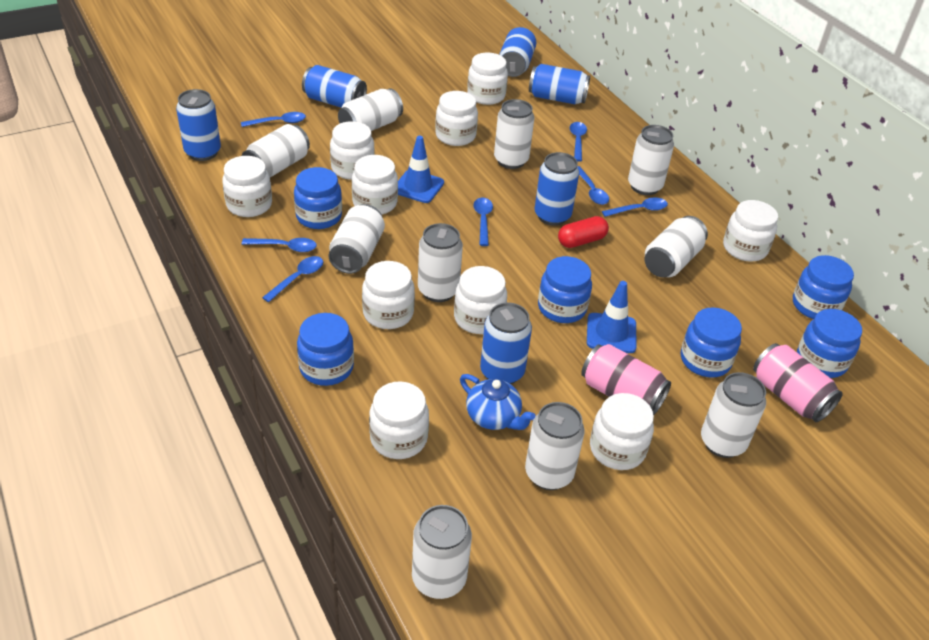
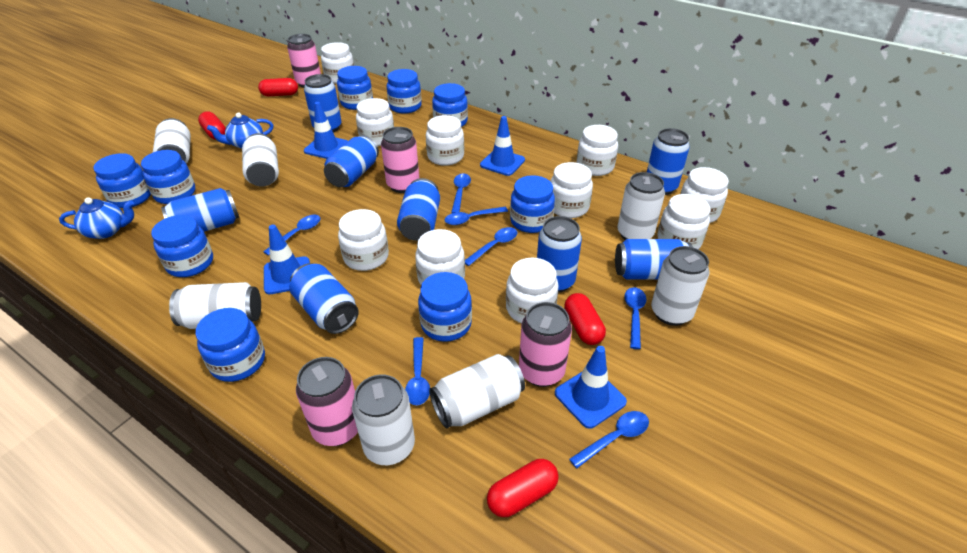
blue can: 6 -> 8
blue jar: 6 -> 9
blue teapot: 1 -> 2
blue traffic cone: 2 -> 4
pink can: 2 -> 4
red capsule: 1 -> 4
white can: 10 -> 7

